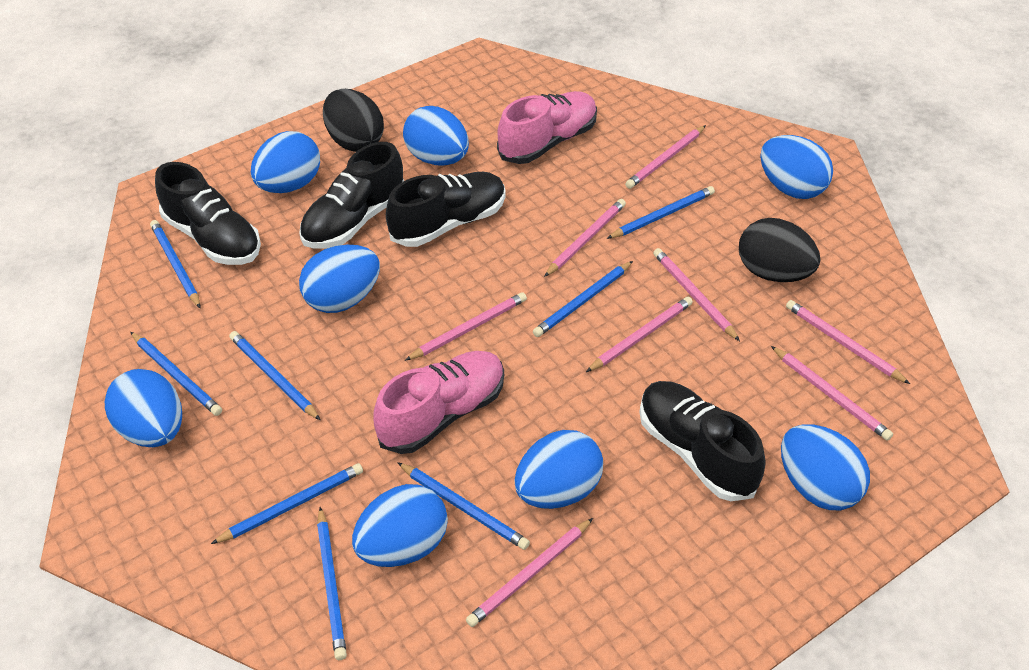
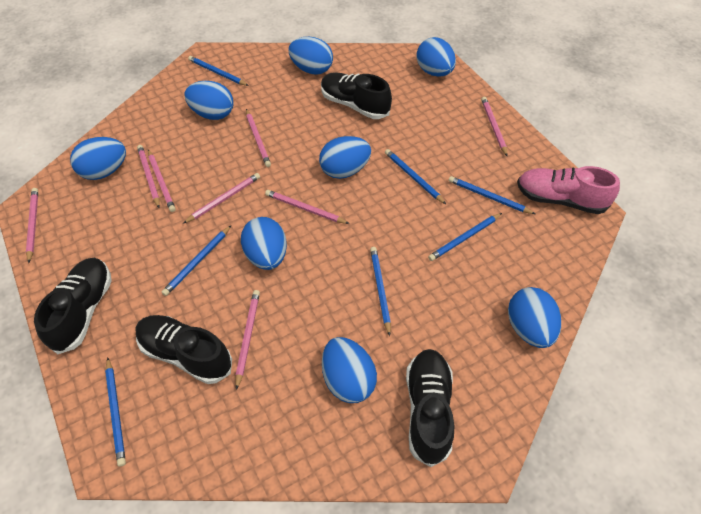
black egg: 2 -> 0
blue pencil: 8 -> 7
pink shoe: 2 -> 1

